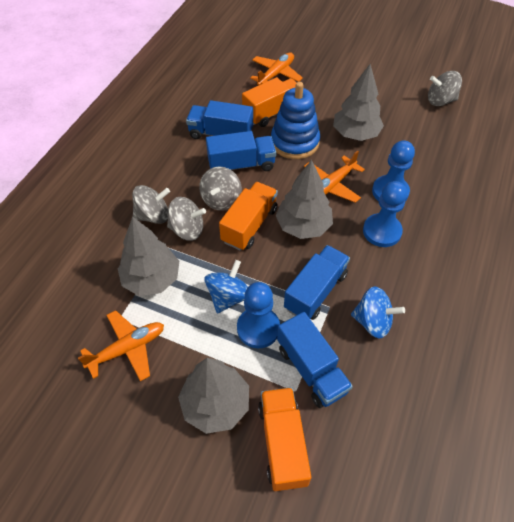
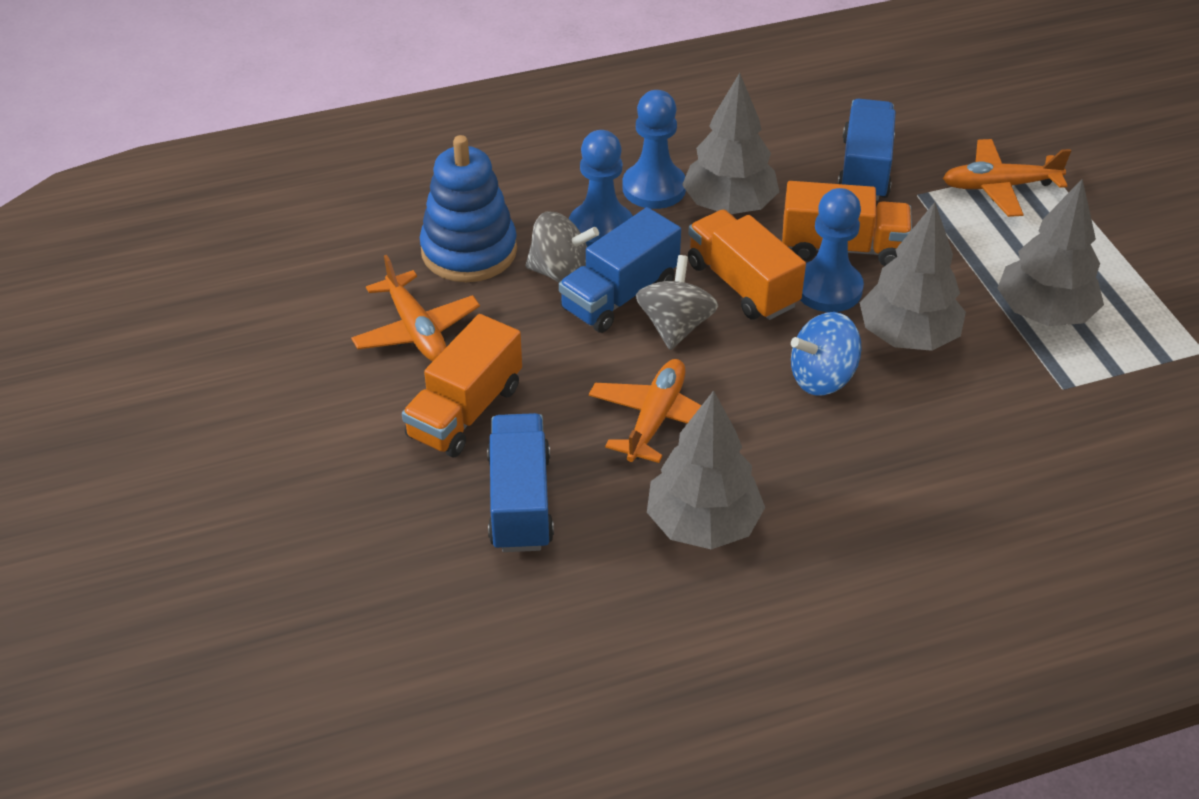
blue spinning top: 2 -> 1
blue truck: 4 -> 3
grey spinning top: 4 -> 2

